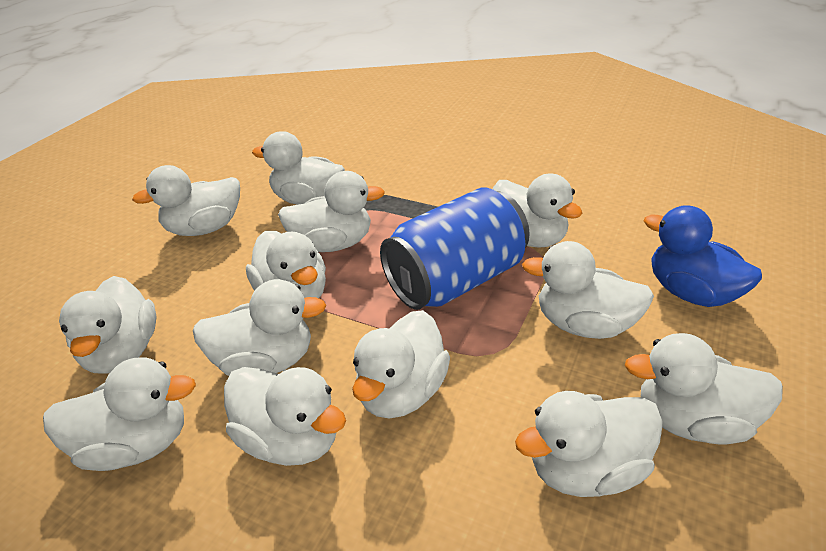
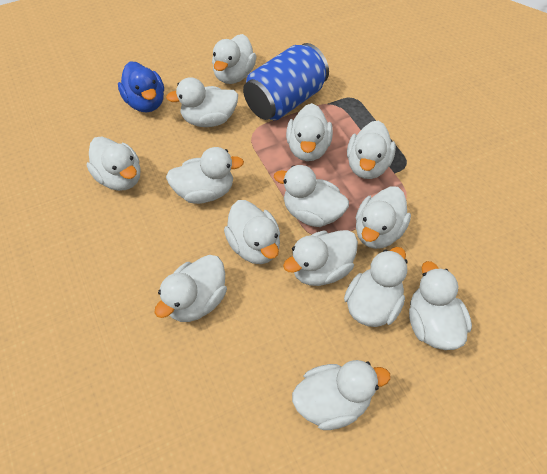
white duck: 13 -> 14

